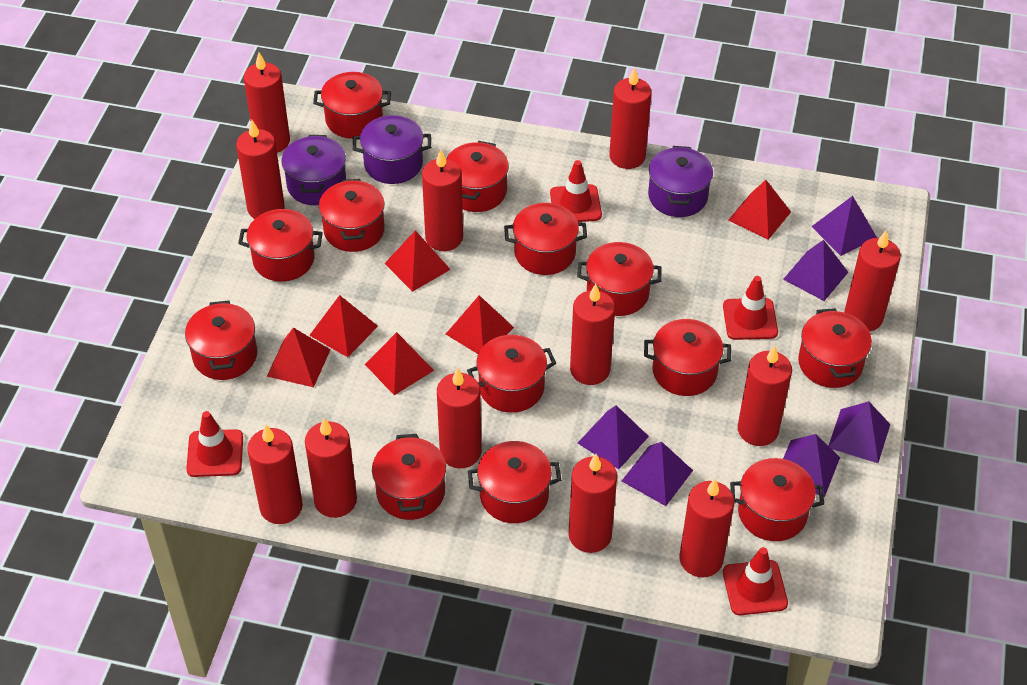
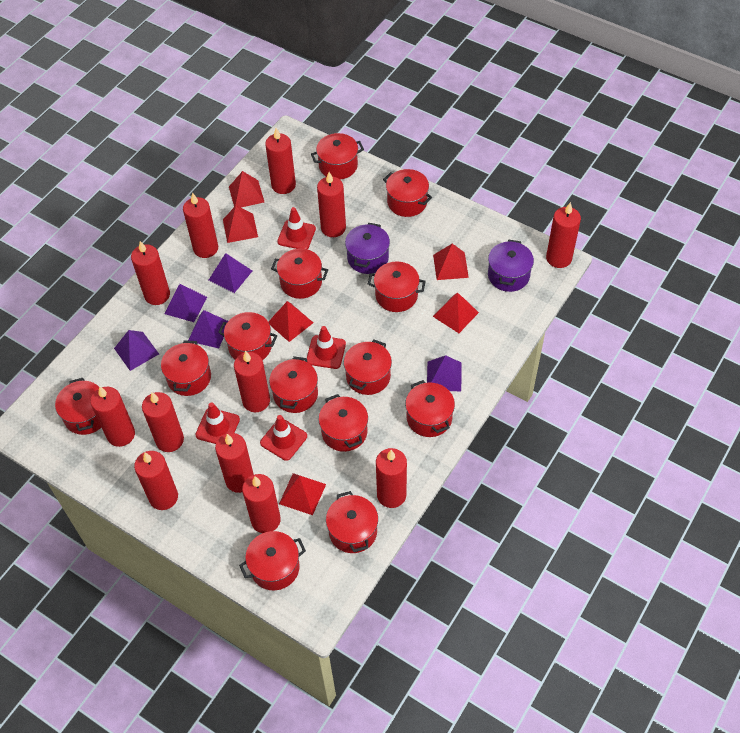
purple pot: 3 -> 2
purple pyramid: 6 -> 5

